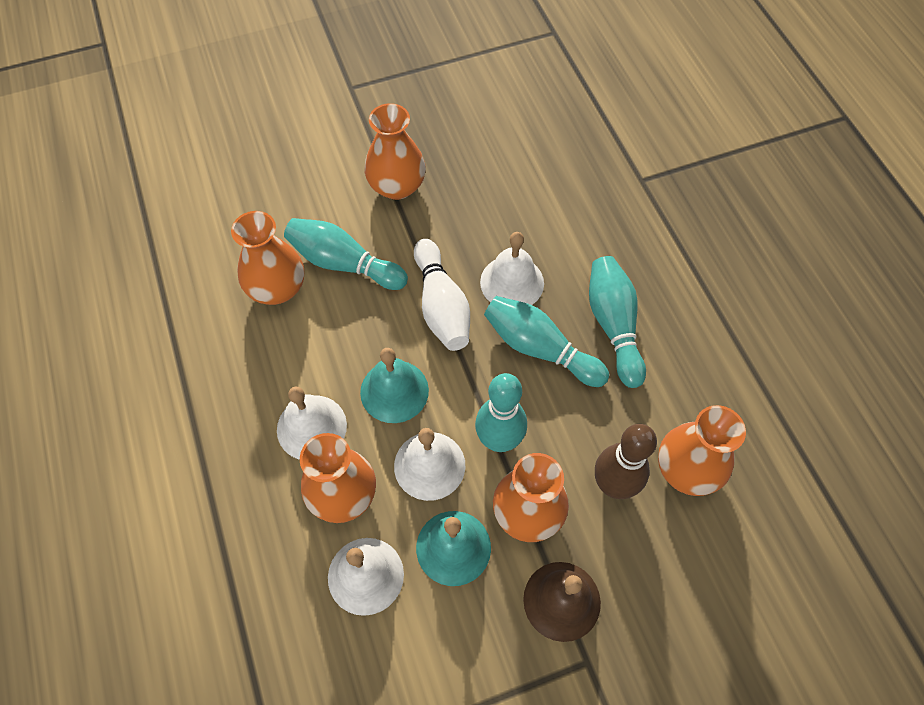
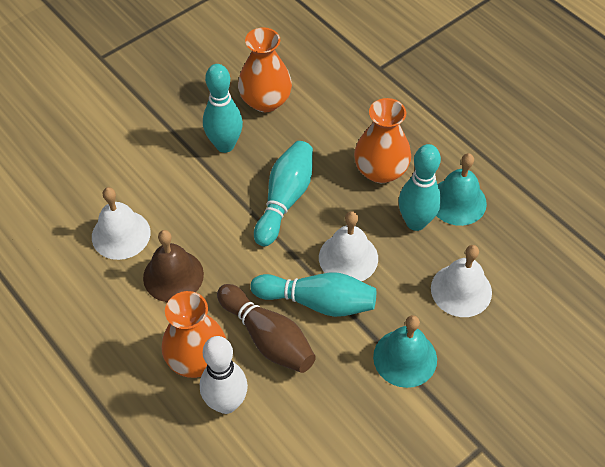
orange vase: 5 -> 3
white bell: 4 -> 3

